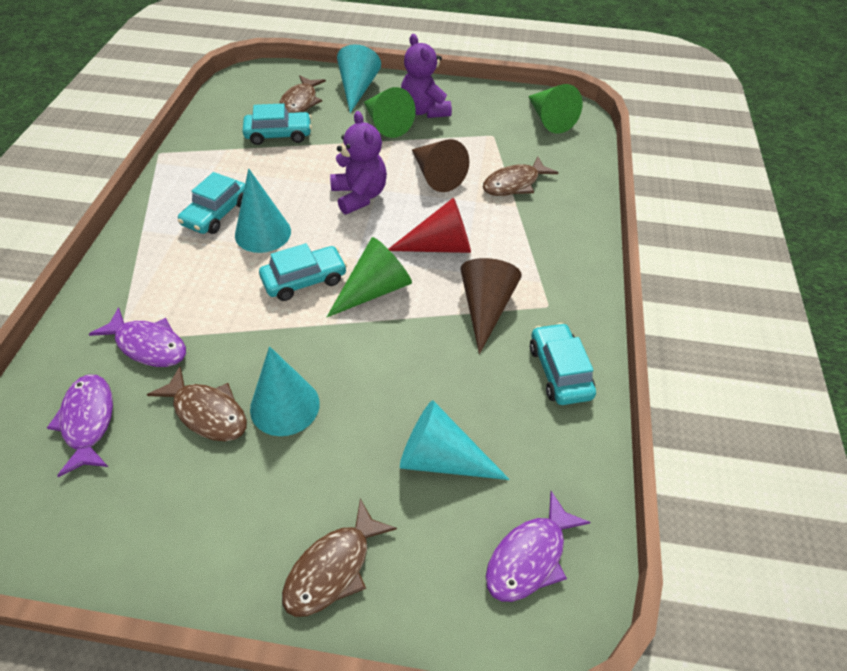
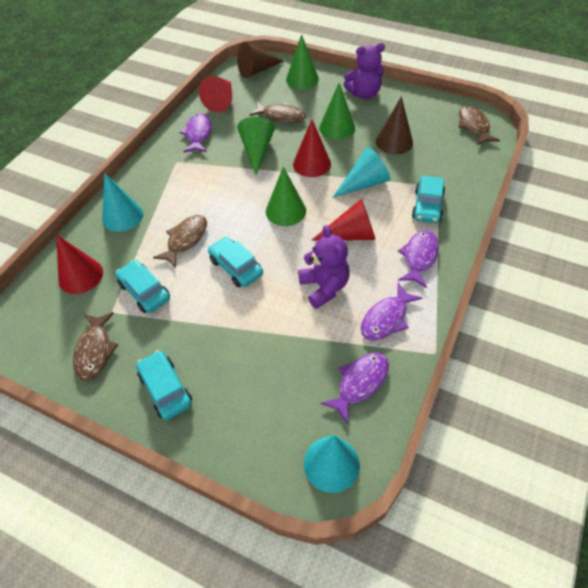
green cone: 3 -> 4
purple fish: 3 -> 4
red cone: 1 -> 4
turquoise cone: 4 -> 3

